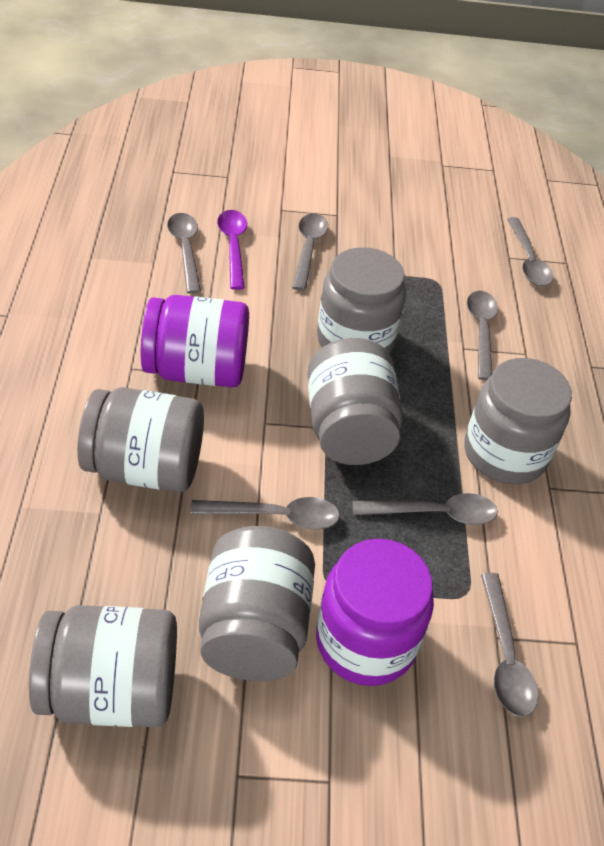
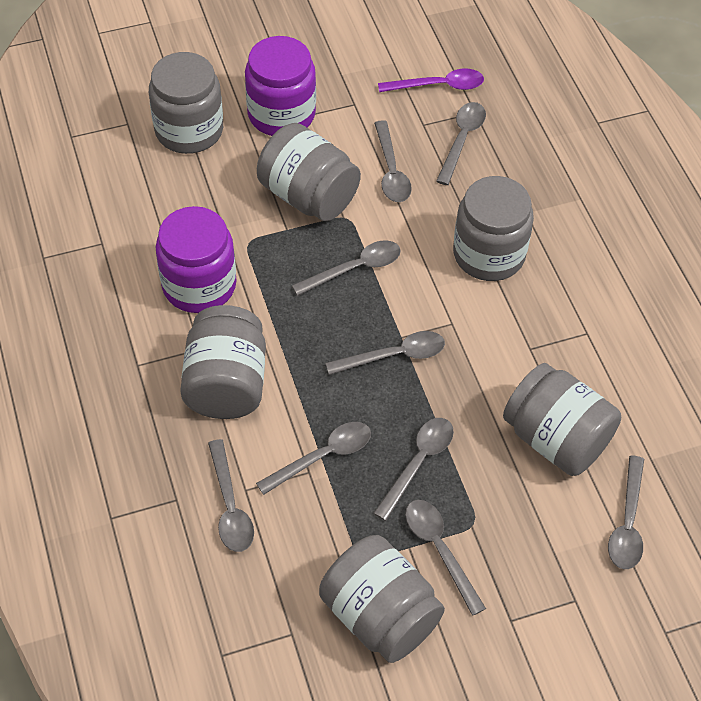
grey spoon: 7 -> 9

